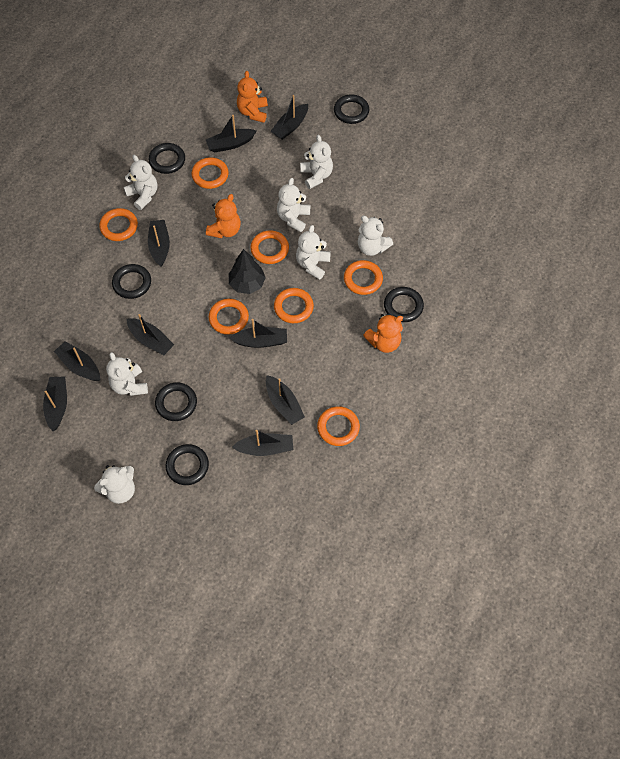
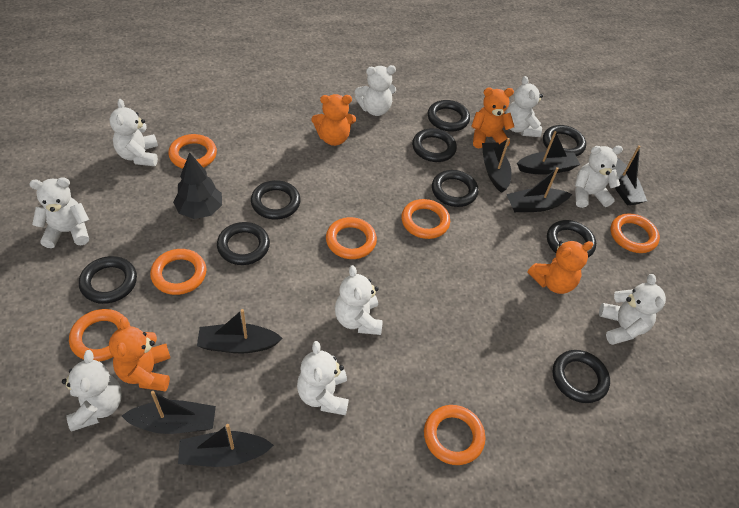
black boat: 9 -> 7
black ring: 6 -> 9
orange teddy bear: 3 -> 4
white teddy bear: 7 -> 9

